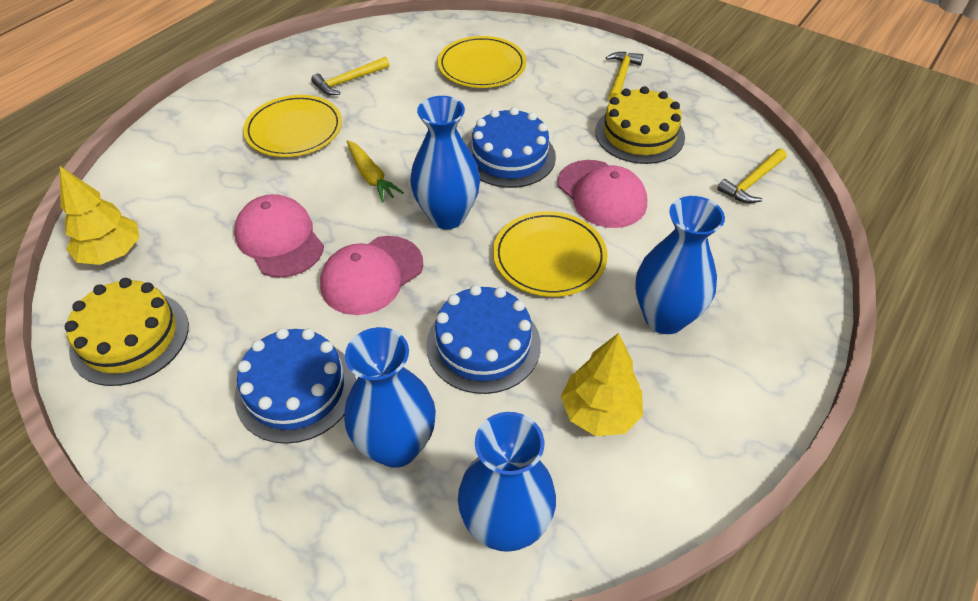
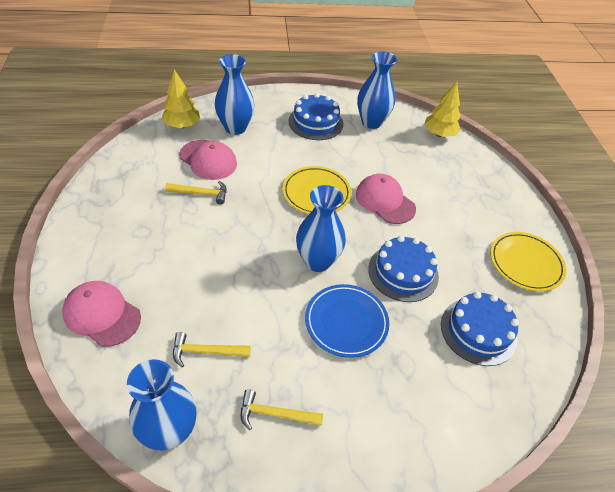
blue plate: 0 -> 1
yellow cake: 2 -> 0
yellow carrot: 1 -> 0
yellow plate: 3 -> 2

